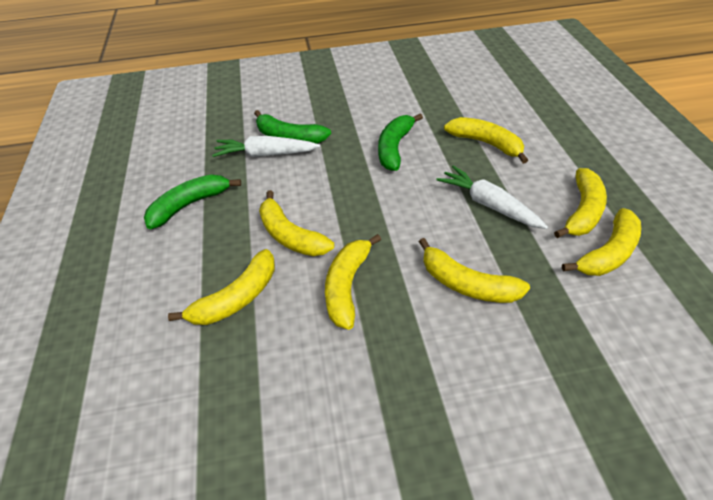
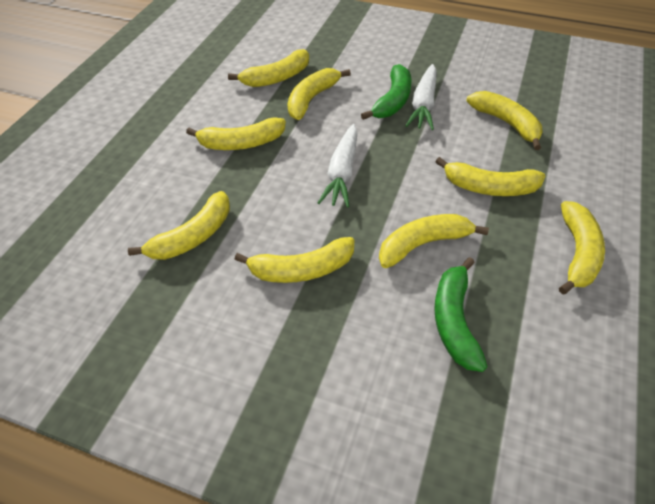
green banana: 3 -> 2
yellow banana: 7 -> 9

